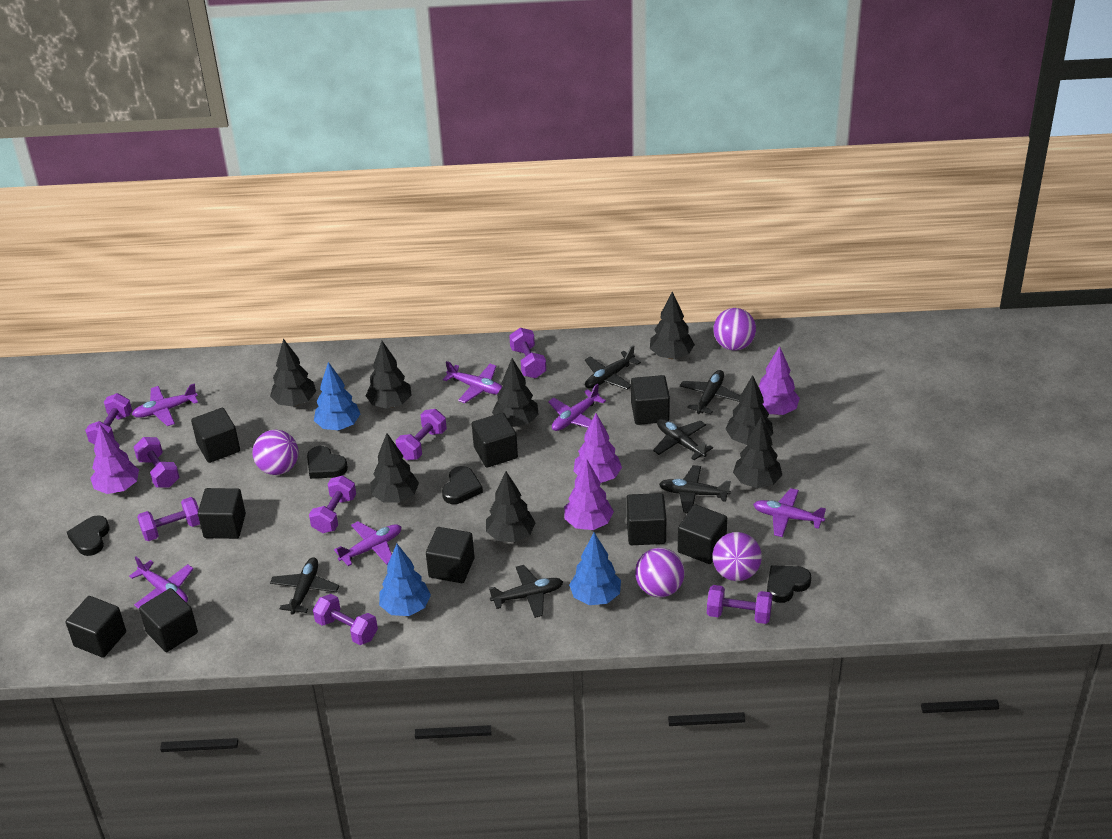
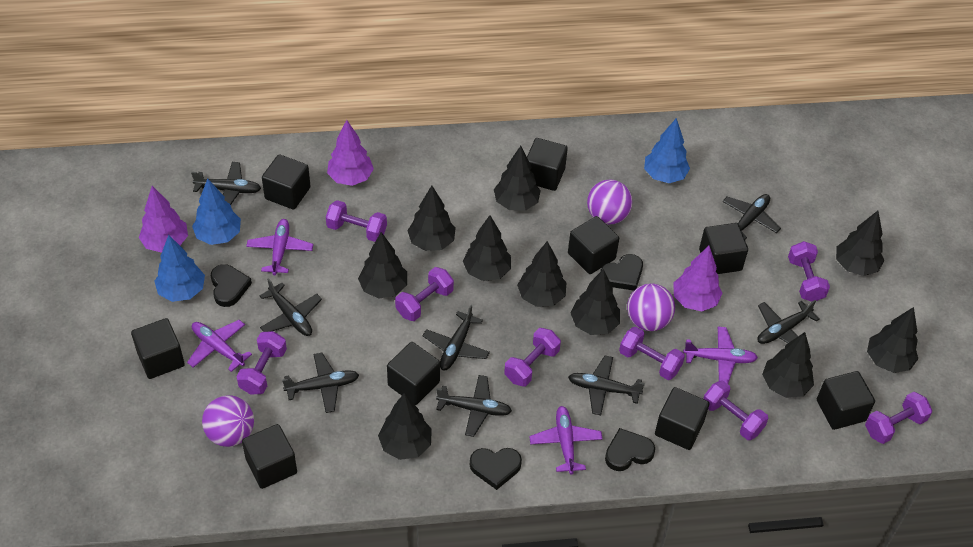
black plane: 6 -> 8
black tree: 8 -> 10
purple ball: 4 -> 3
purple plane: 6 -> 4
purple tree: 4 -> 3

